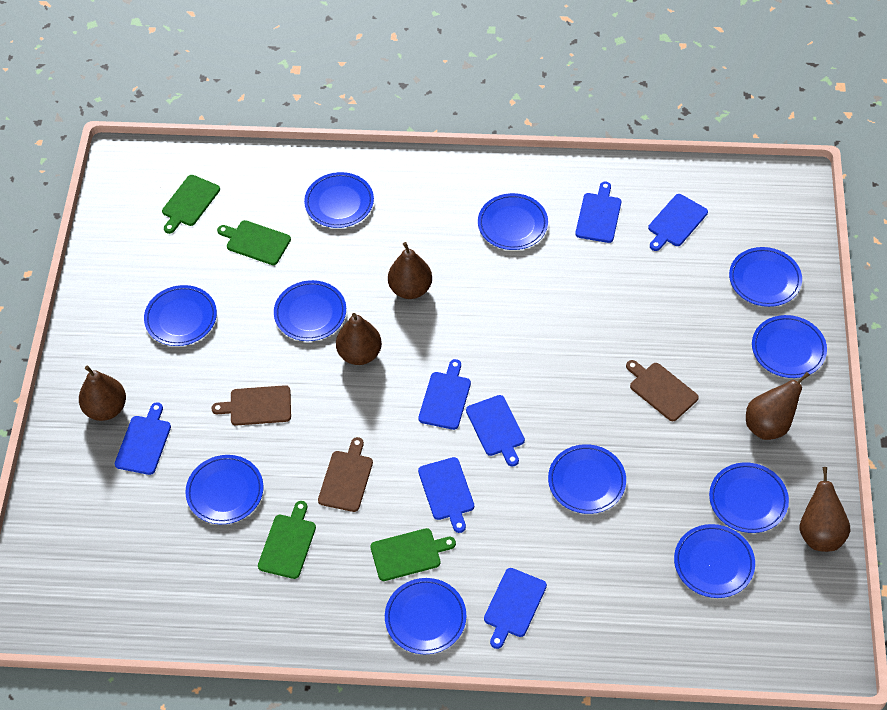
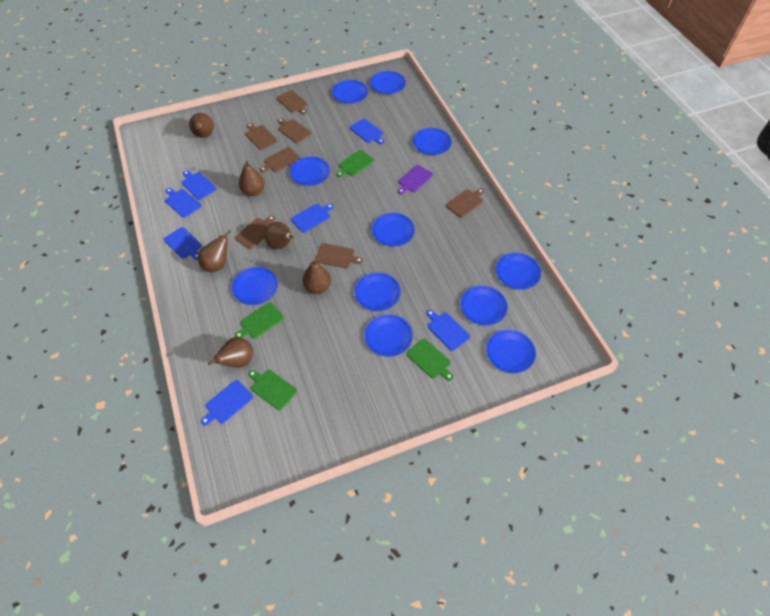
brown cutting board: 3 -> 7
brown pear: 5 -> 6
purple cutting board: 0 -> 1

